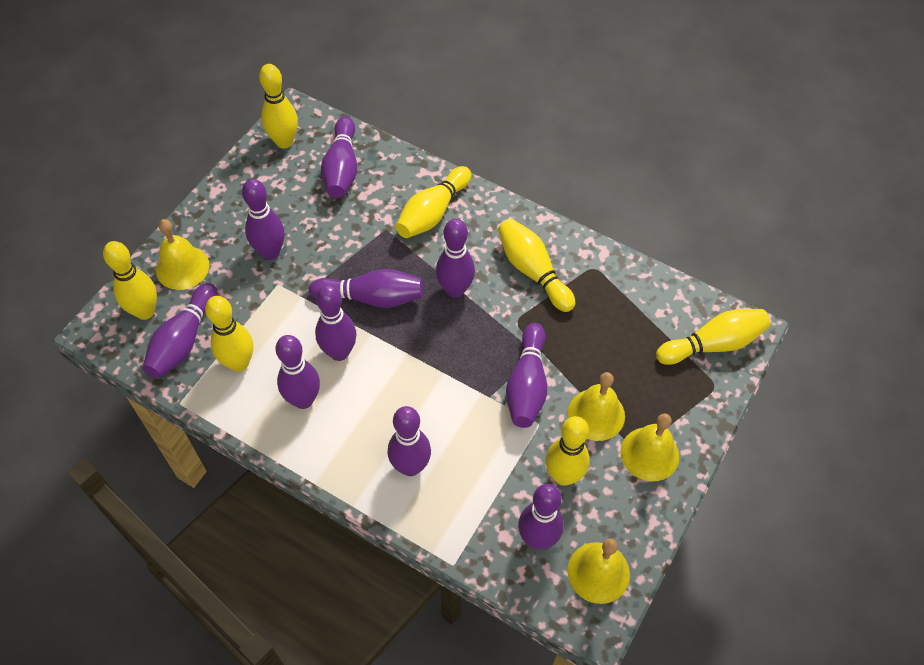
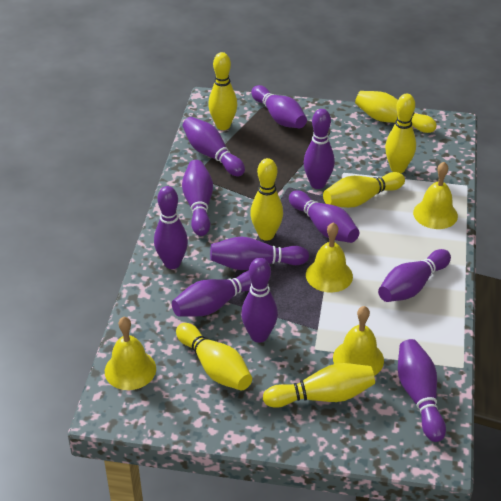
purple bowling pin: 10 -> 11

